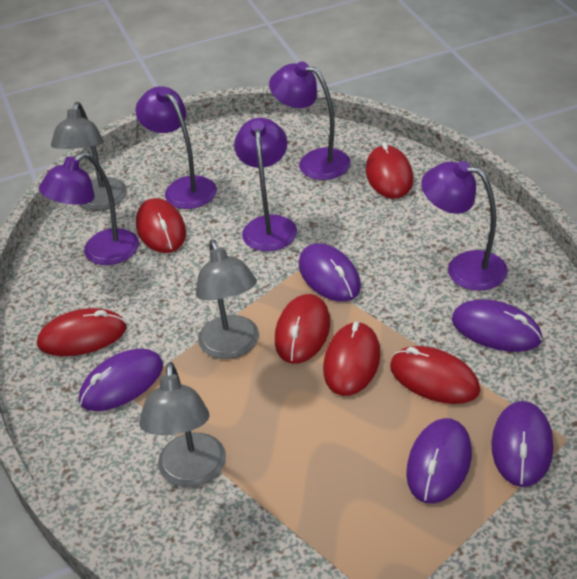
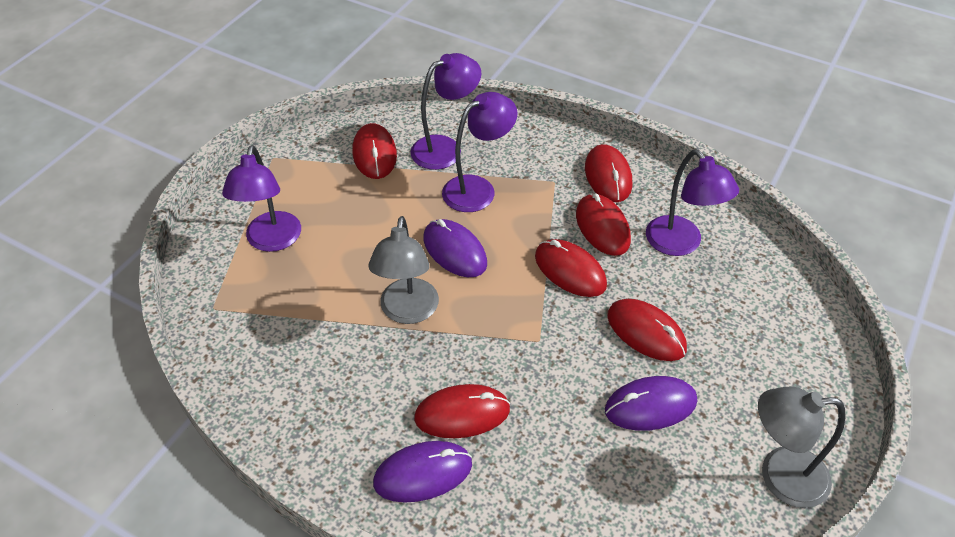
grey lamp: 3 -> 2
purple lamp: 5 -> 4
purple mouse: 5 -> 3

